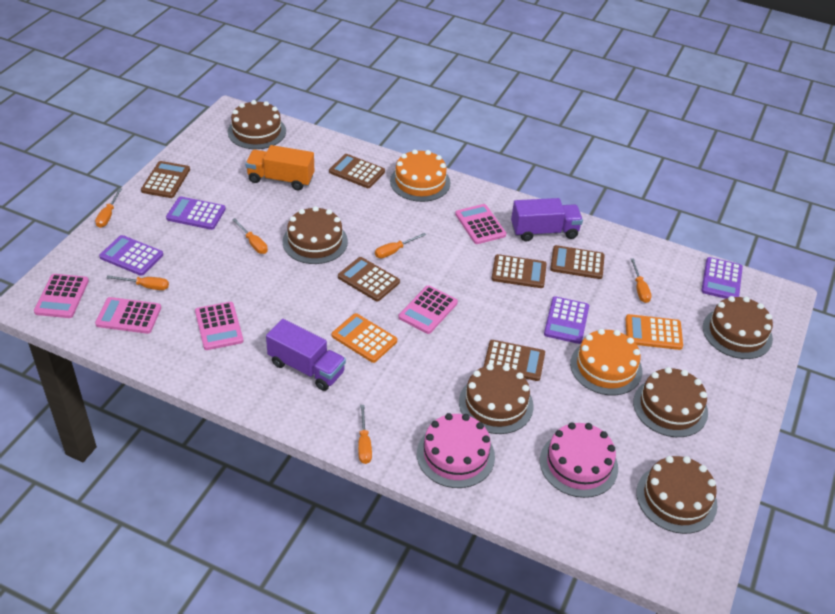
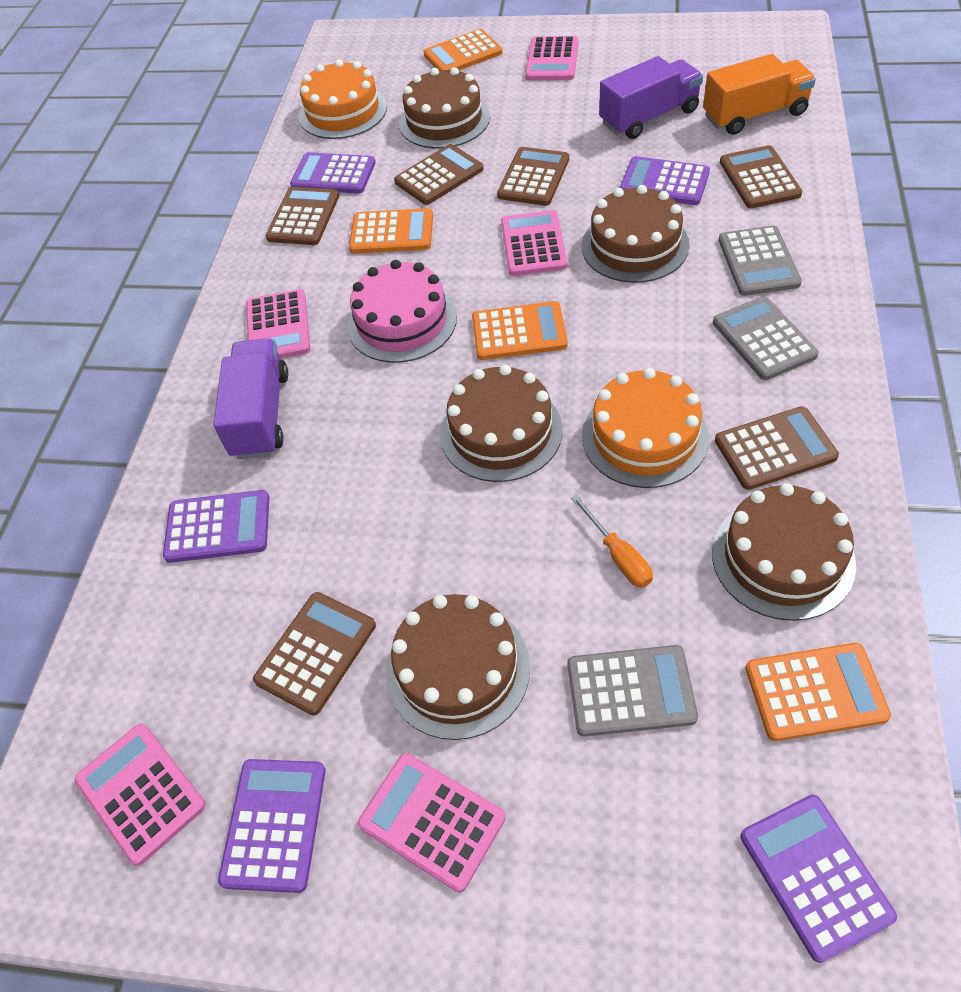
brown cake: 6 -> 5
grey calculator: 0 -> 3
orange calculator: 2 -> 4
orange screwdriver: 6 -> 1
pink cake: 2 -> 1
purple calculator: 4 -> 5

